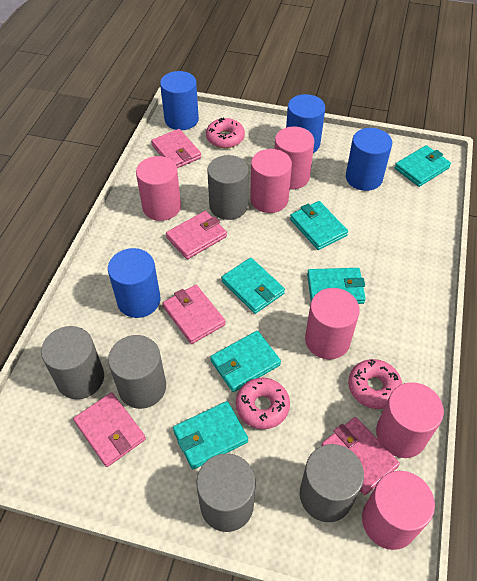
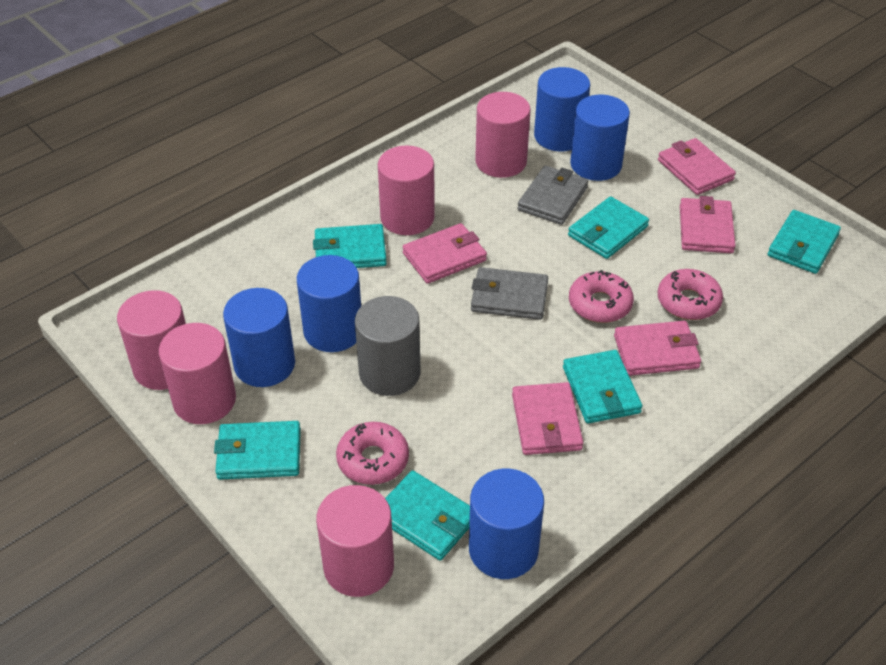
blue cylinder: 4 -> 5
grey cylinder: 5 -> 1
grey wallet: 0 -> 2
pink cylinder: 6 -> 5

